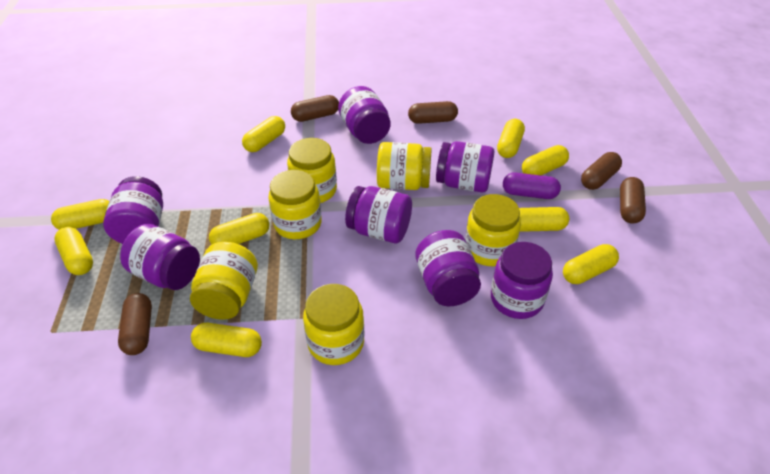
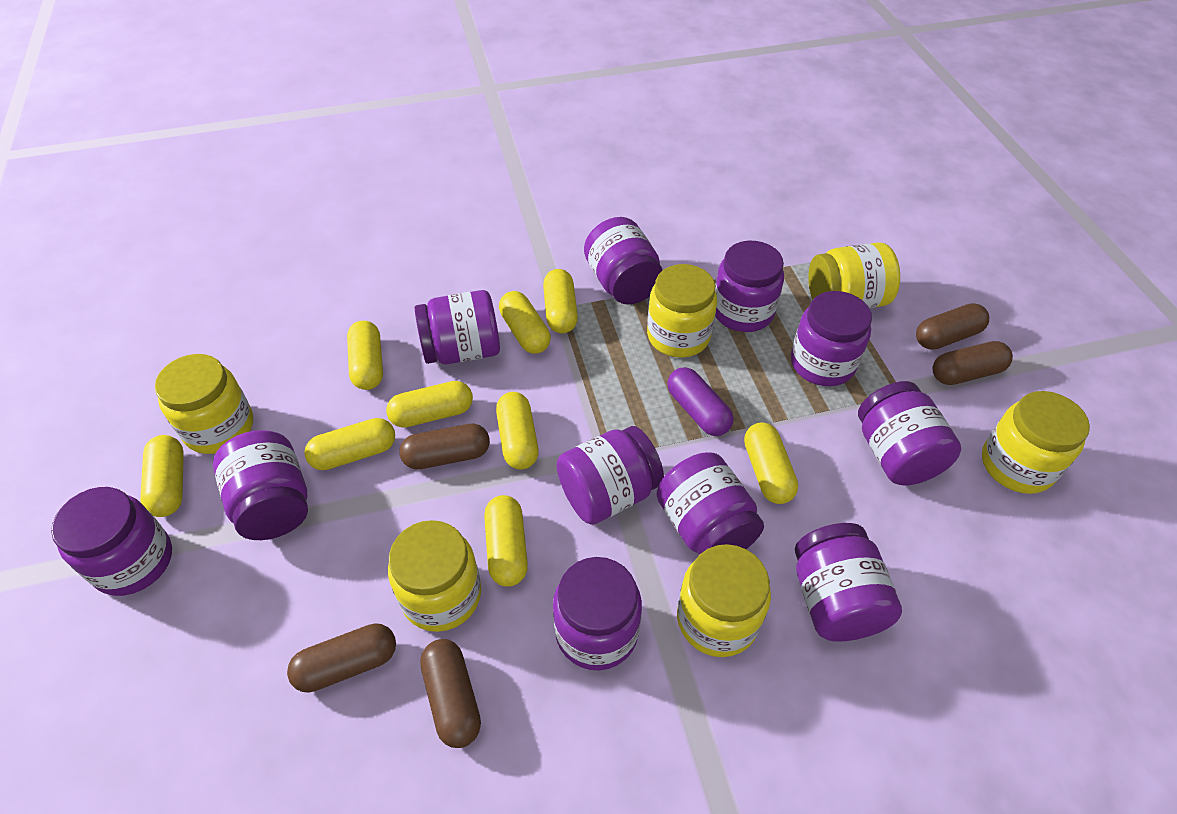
purple jar: 7 -> 11

